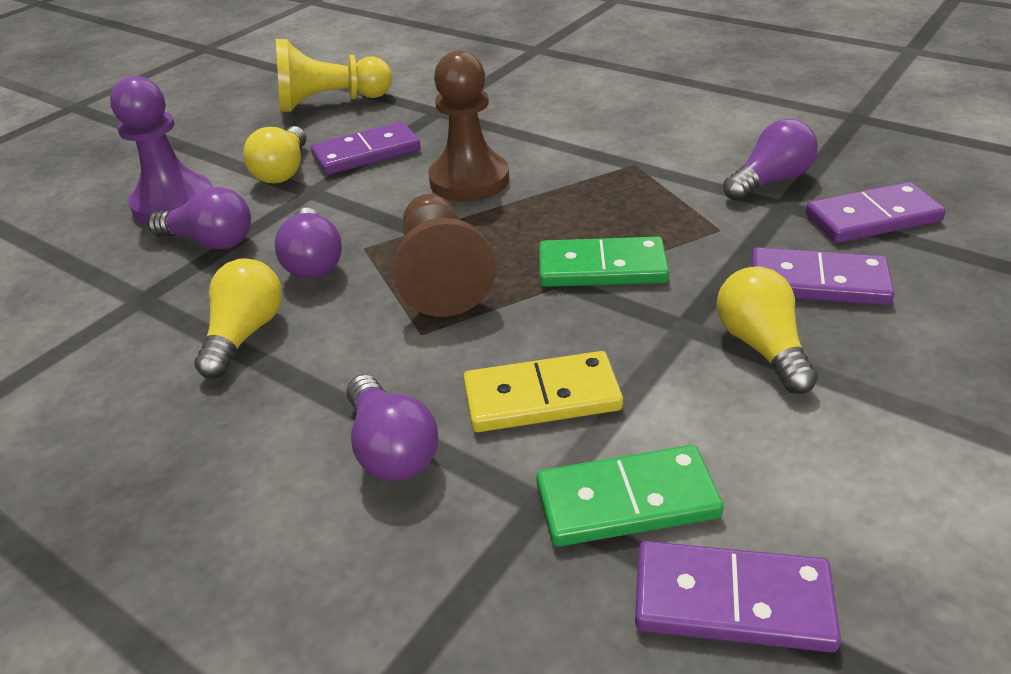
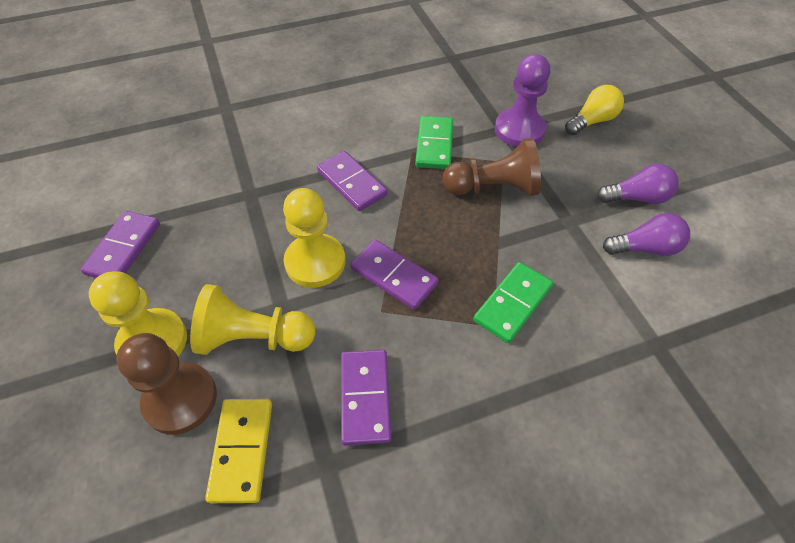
purple light bulb: 4 -> 2
yellow light bulb: 3 -> 1
yellow pawn: 1 -> 3

